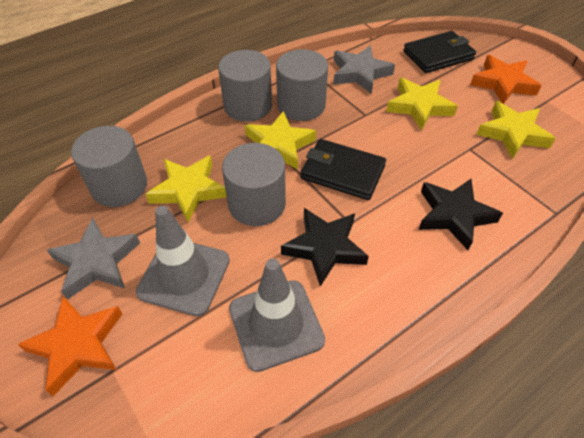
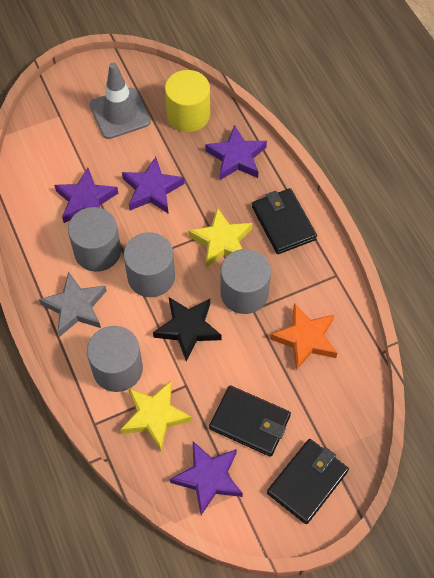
black star: 2 -> 1
black wallet: 2 -> 3
grey star: 2 -> 1
grey traffic cone: 2 -> 1
orange star: 2 -> 1
purple star: 0 -> 4
yellow cylinder: 0 -> 1
yellow star: 4 -> 2

